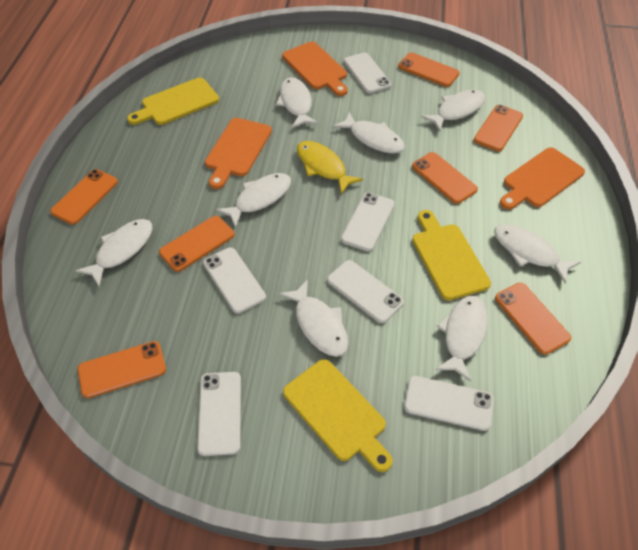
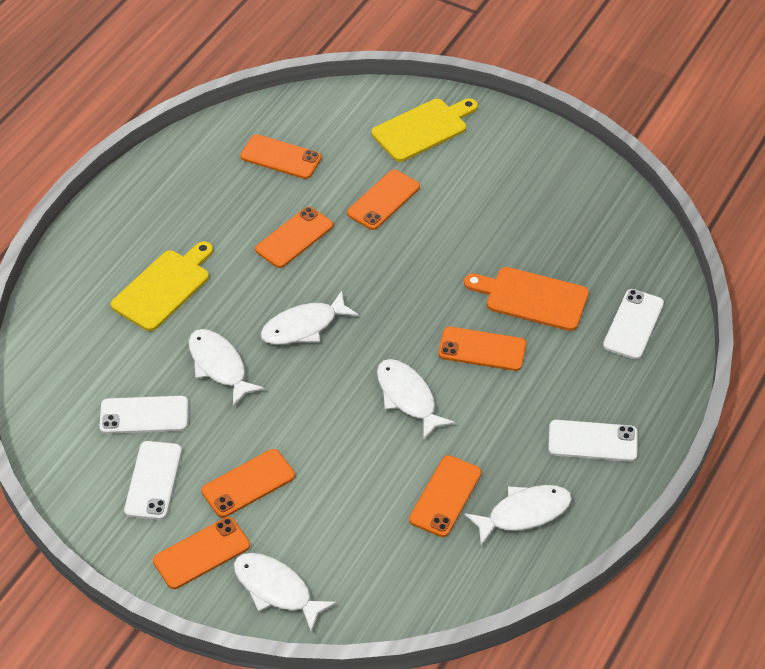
orange cutting board: 3 -> 1
white fish: 8 -> 5
white phone: 6 -> 4
yellow cutting board: 3 -> 2
yellow fish: 1 -> 0

